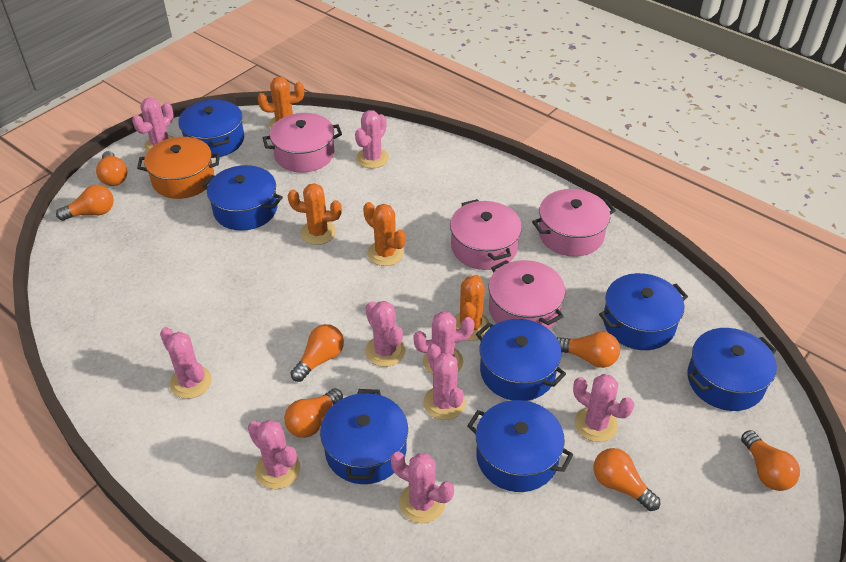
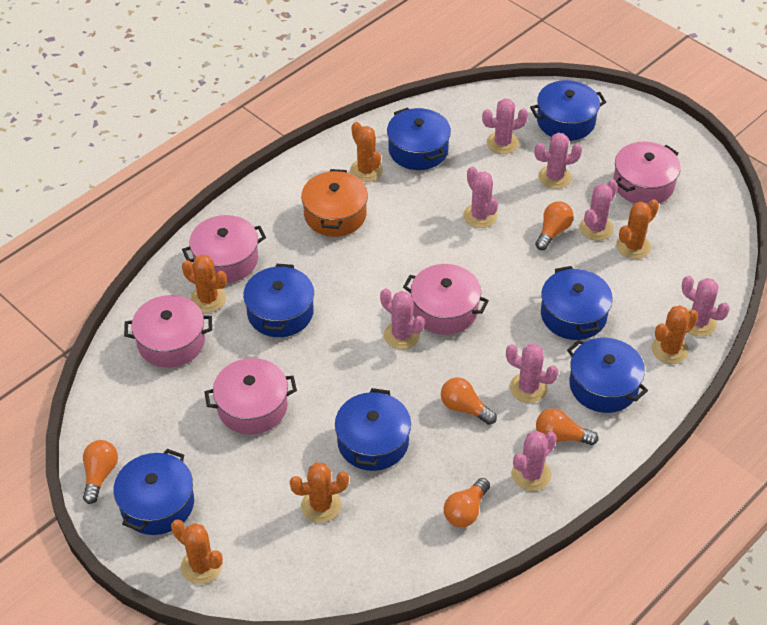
orange cactus: 4 -> 6
orange light bulb: 7 -> 5
pink cactus: 9 -> 8
pink pot: 4 -> 5

